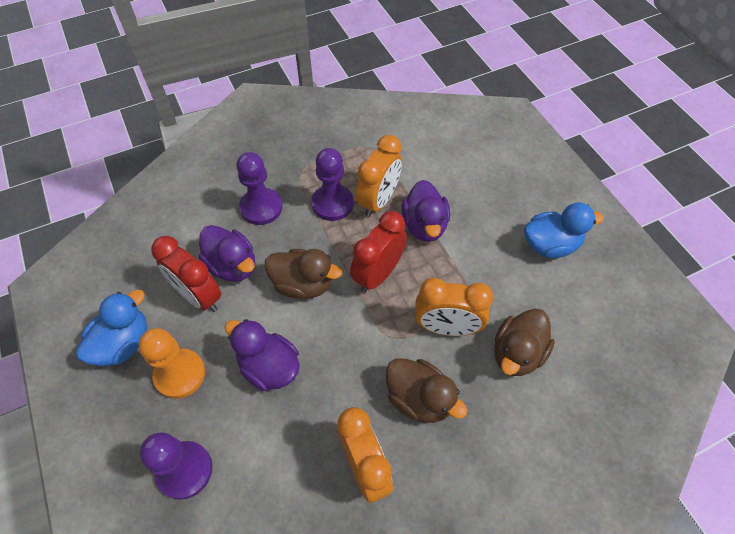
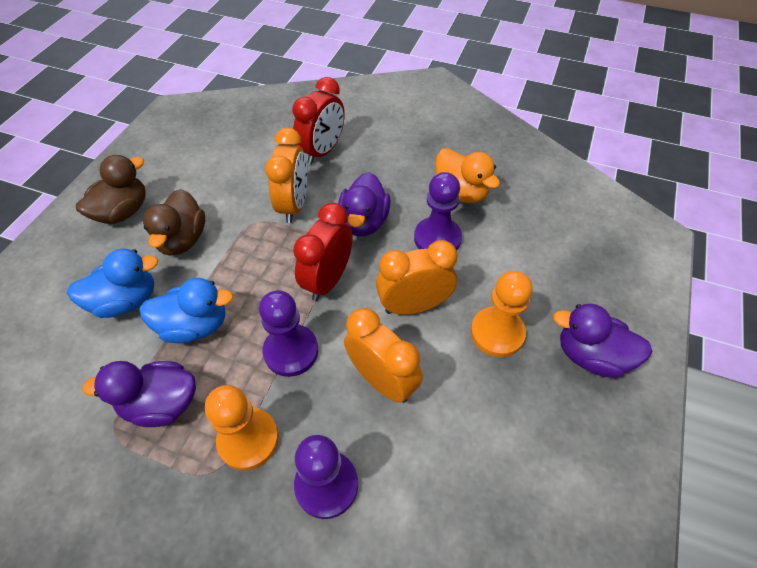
brown duck: 3 -> 2
orange duck: 0 -> 1
orange pawn: 1 -> 2

